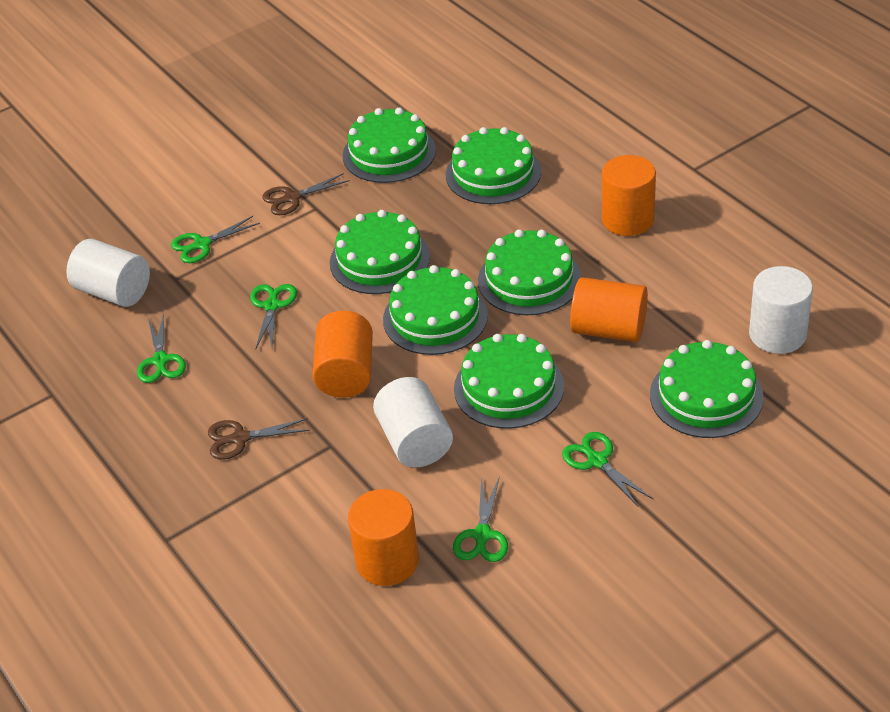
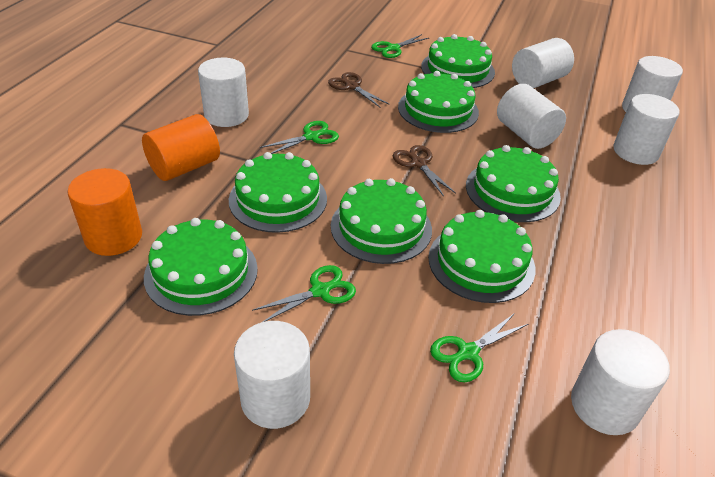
green scissors: 5 -> 4
orange cylinder: 4 -> 2
white cylinder: 3 -> 7

